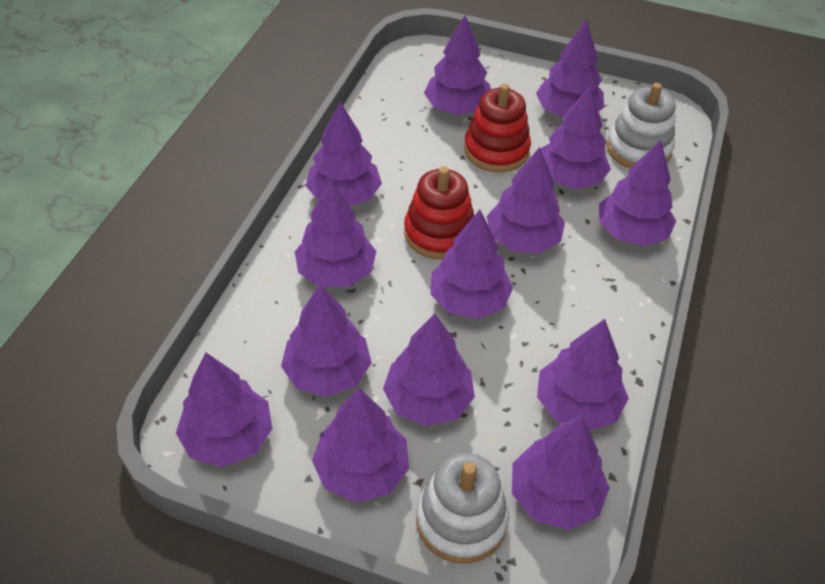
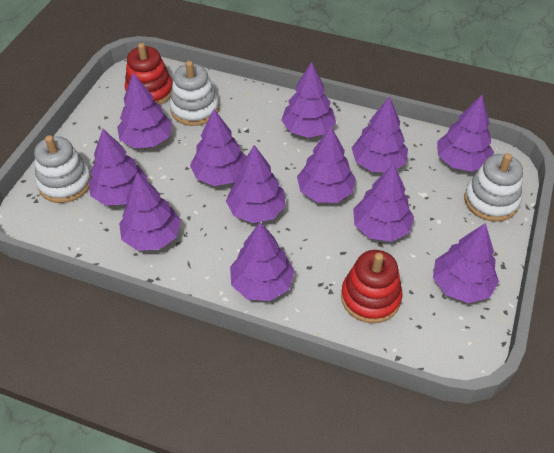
purple tree: 14 -> 12
white stacking toy: 2 -> 3

